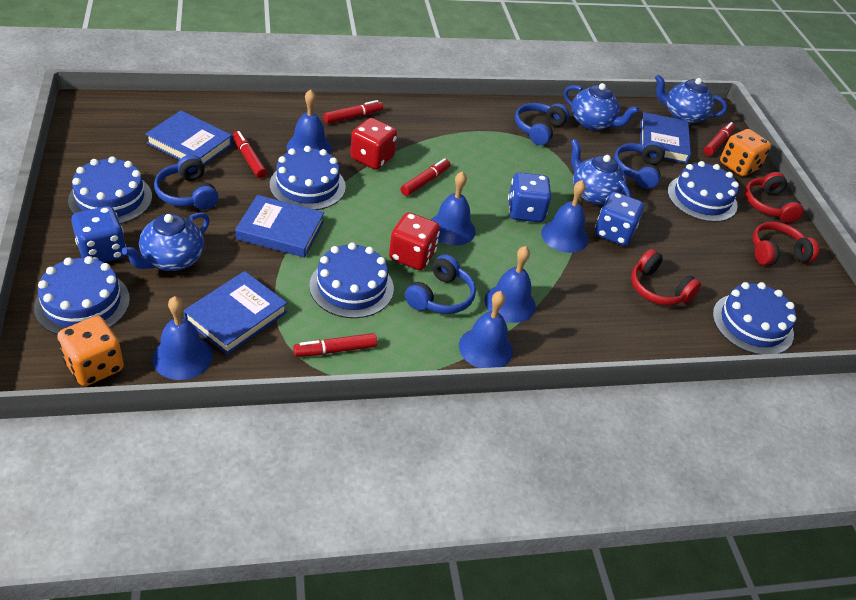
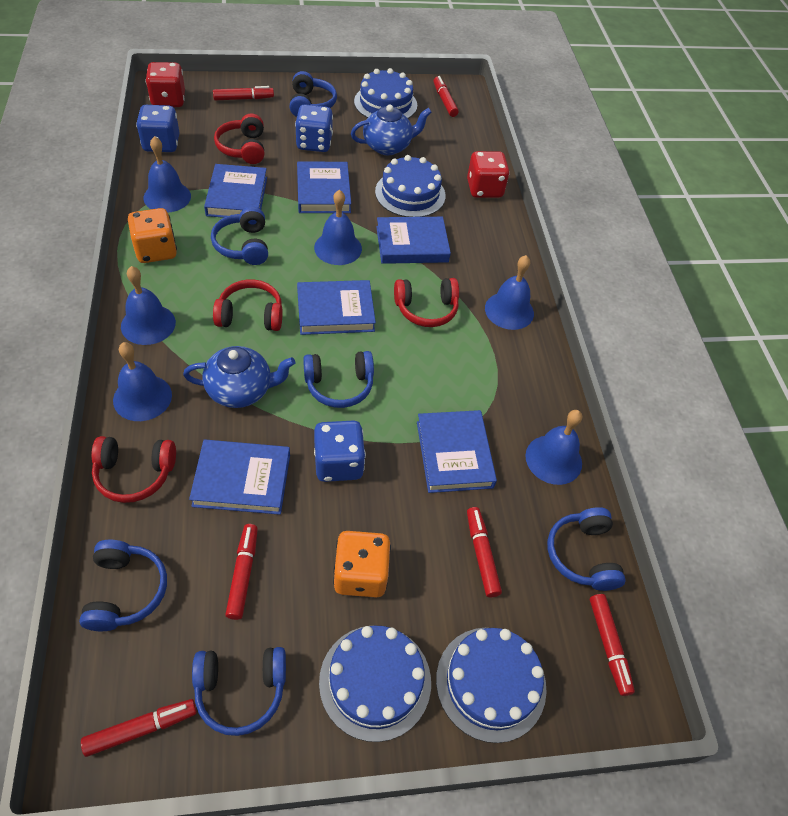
blue book: 4 -> 6
blue cake: 6 -> 4
blue headphones: 4 -> 6
blue teapot: 4 -> 2
red headphones: 3 -> 4
red marker: 5 -> 6

